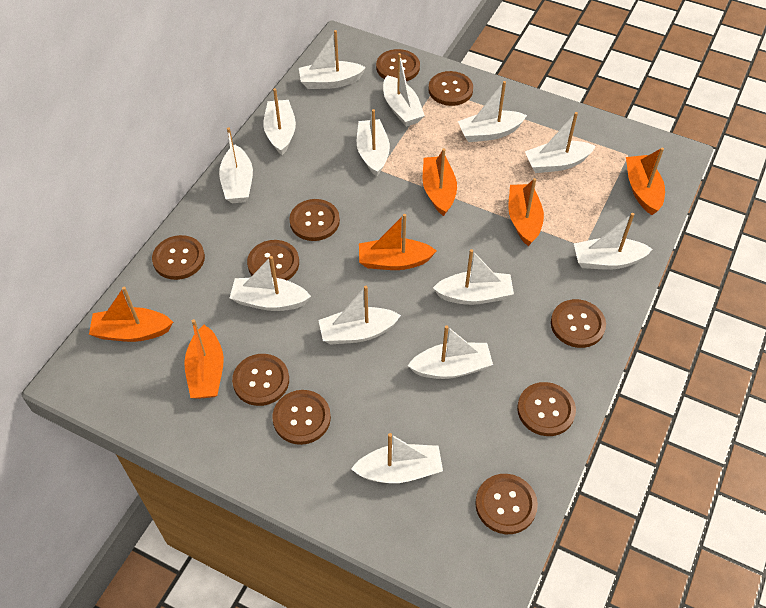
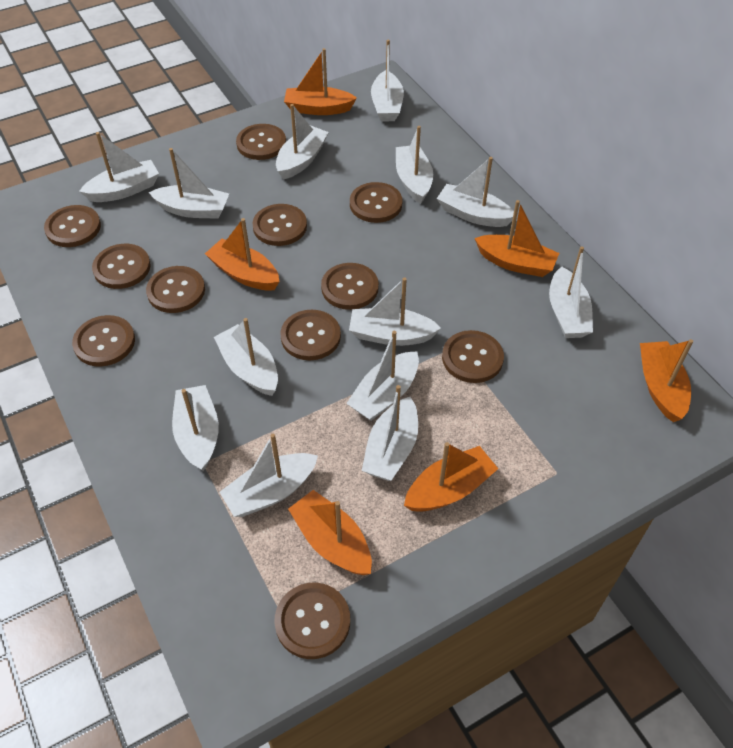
brown button: 10 -> 11

